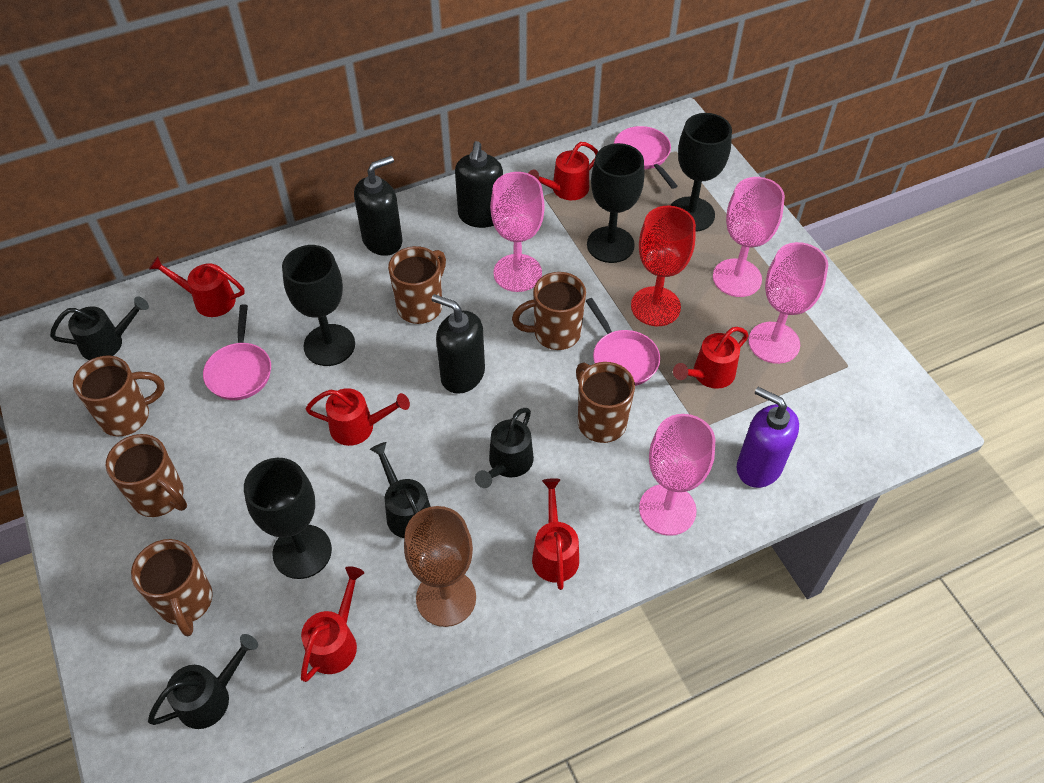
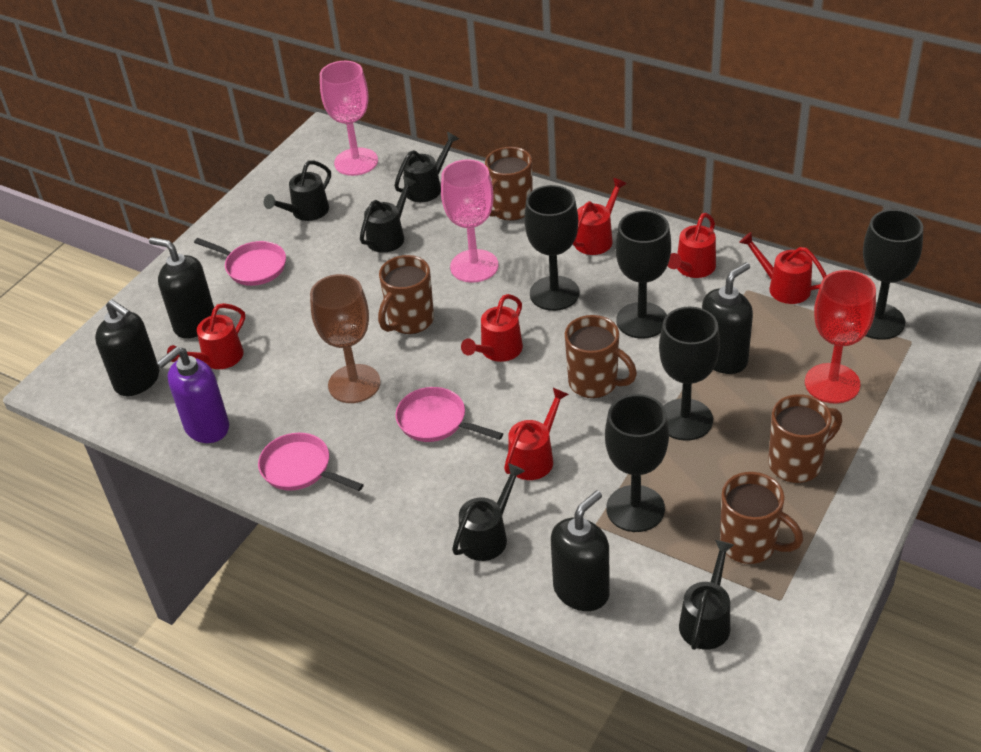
black goblet: 4 -> 5
black soap dispenser: 3 -> 4
black watering can: 4 -> 5
brown mug: 6 -> 5
pink goblet: 4 -> 2

